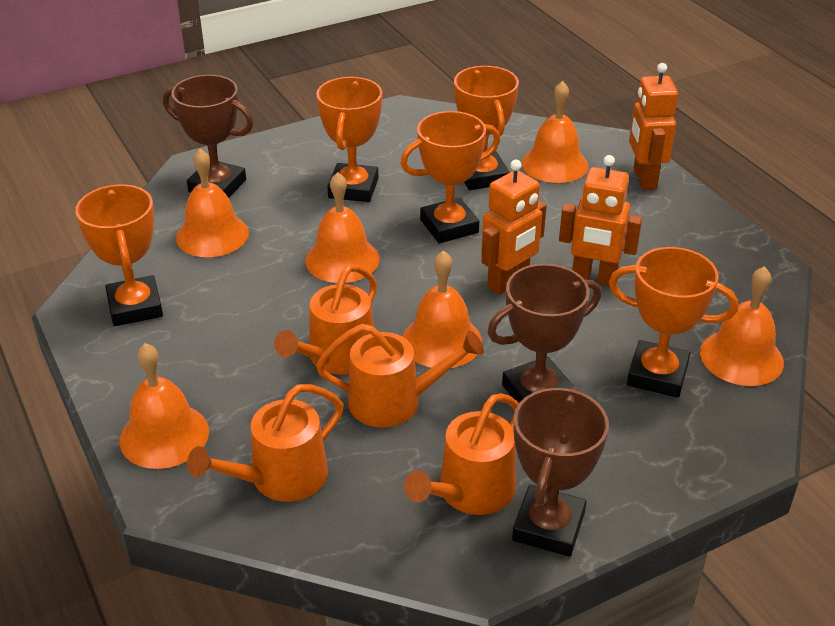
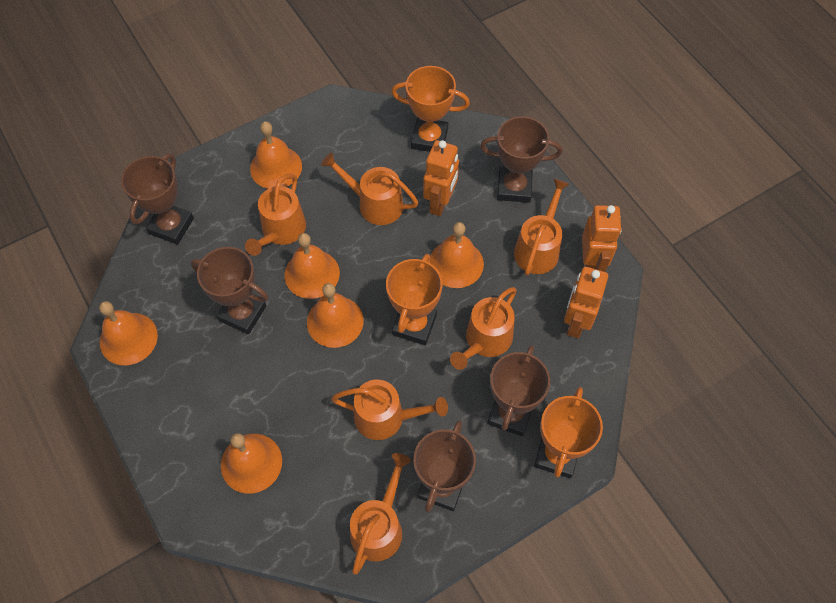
brown trophy: 3 -> 5
orange trophy: 5 -> 3
orange watering can: 4 -> 6

